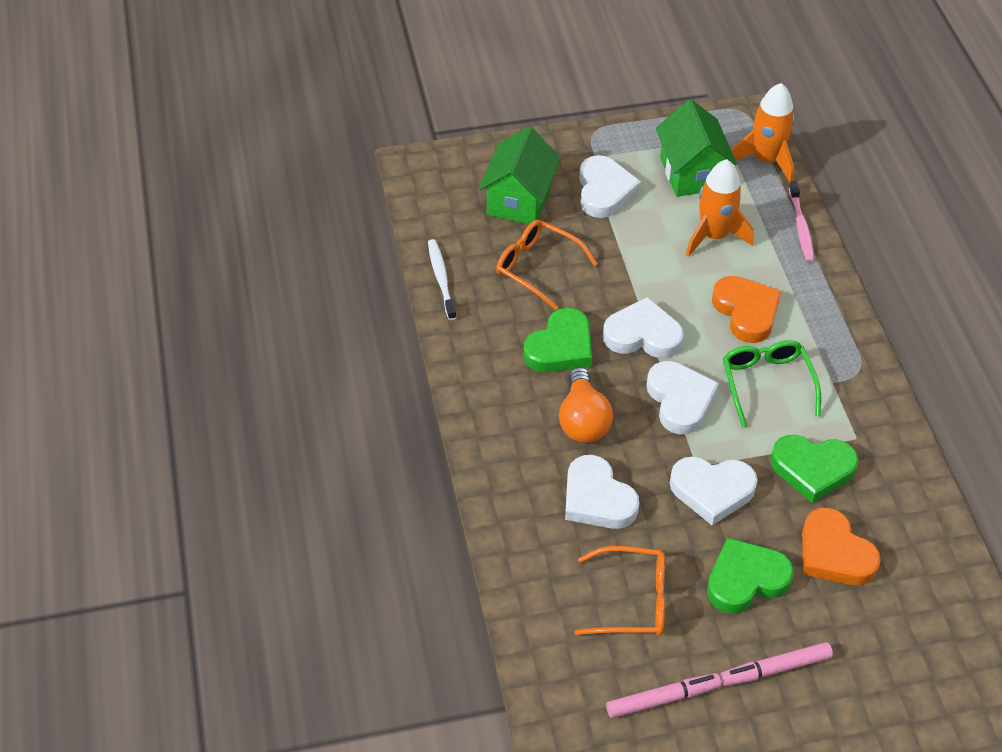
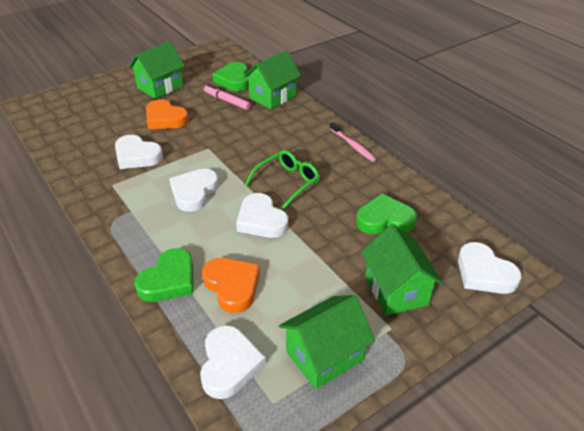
green house: 2 -> 4
orange glasses: 2 -> 0
orange light bulb: 1 -> 0
orange rocket: 2 -> 0
pink marker: 2 -> 1
white toothbrush: 1 -> 0

